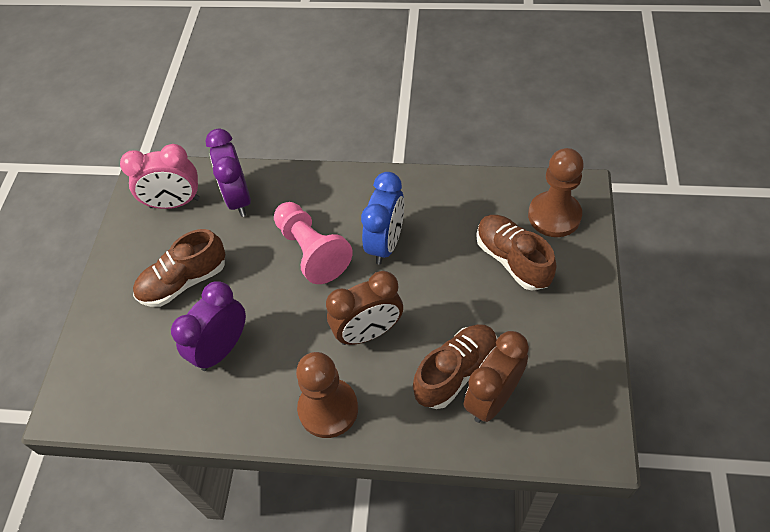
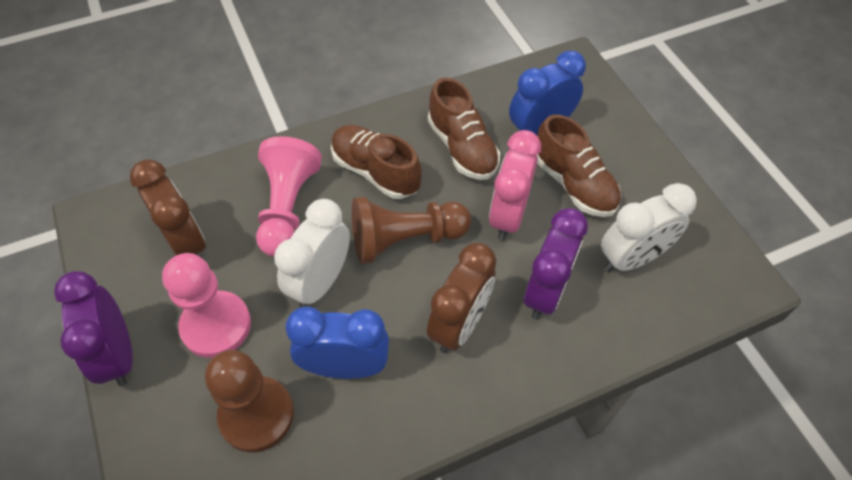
blue clock: 1 -> 2
pink pawn: 1 -> 2
white clock: 0 -> 2

